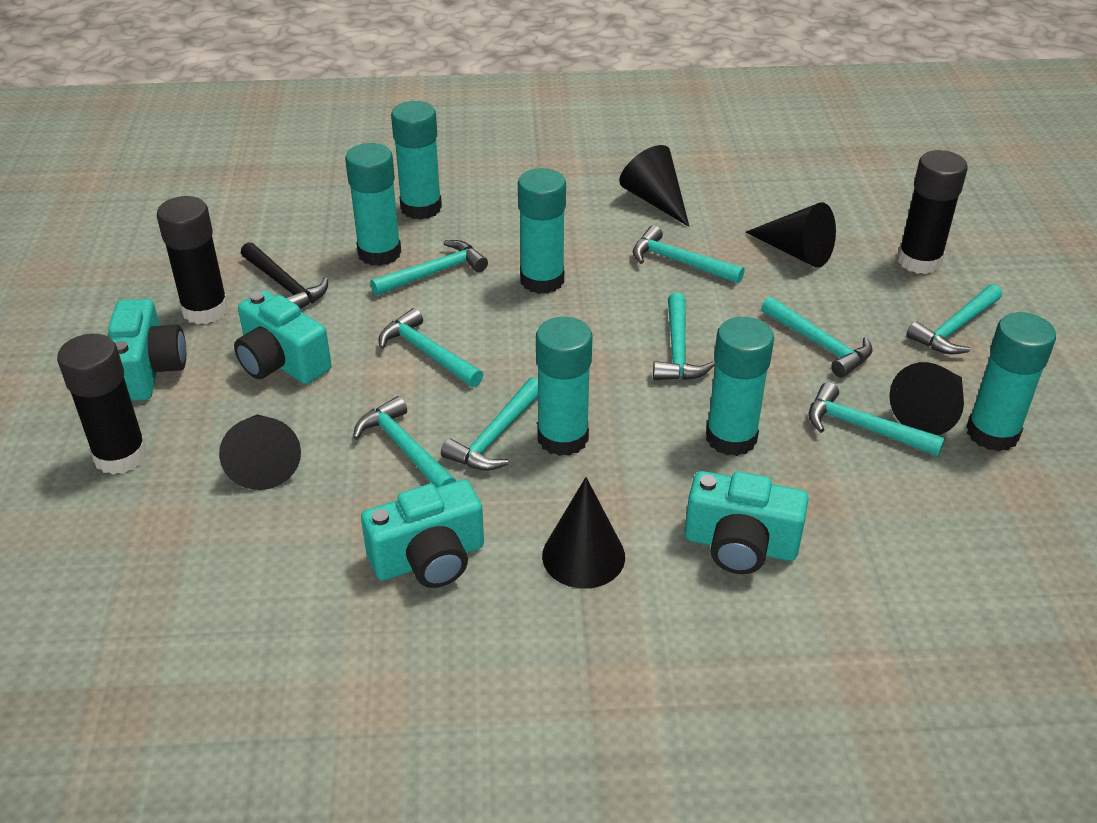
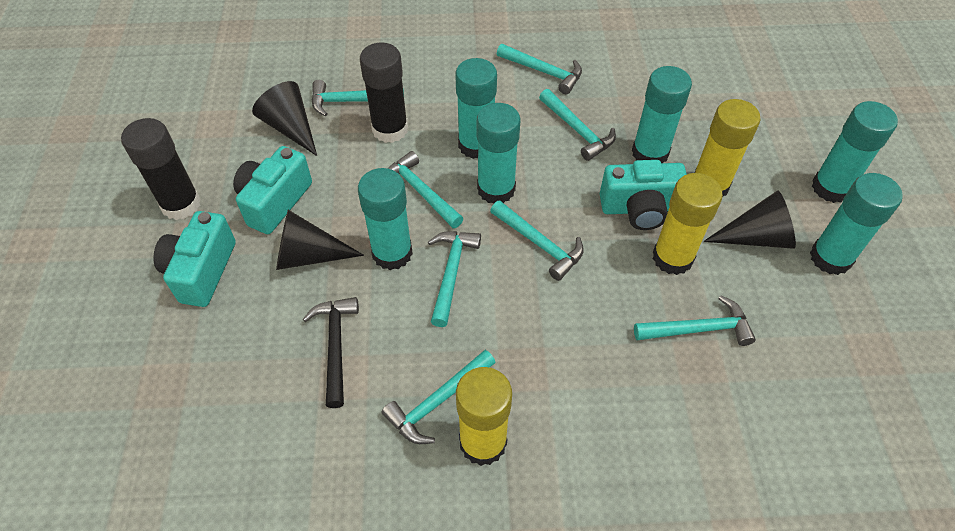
black cone: 5 -> 3
black glue stick: 3 -> 2
turquoise camera: 4 -> 3
turquoise hammer: 9 -> 8
yellow glue stick: 0 -> 3

